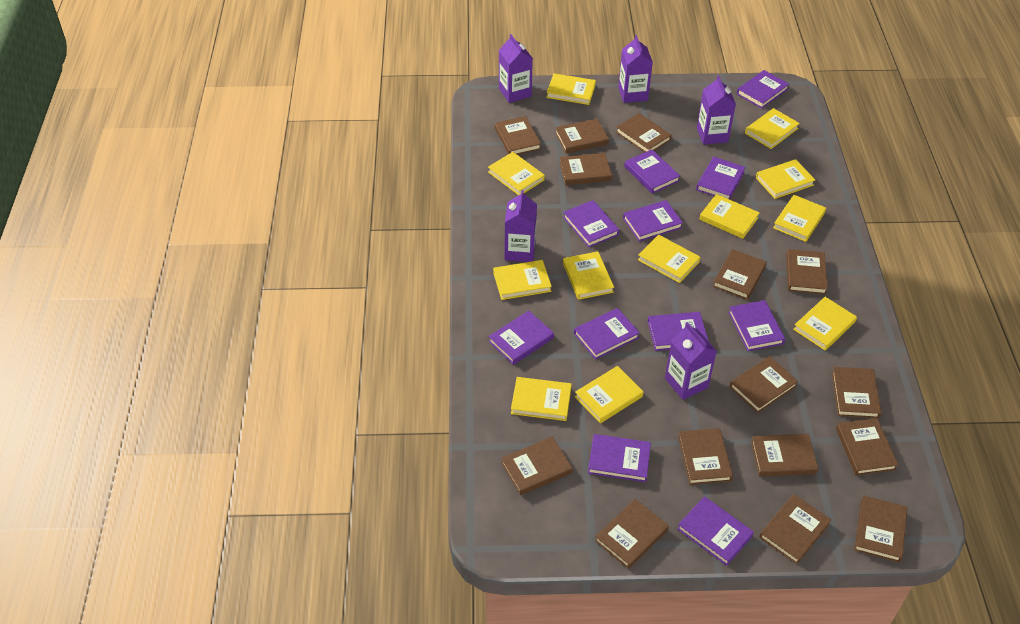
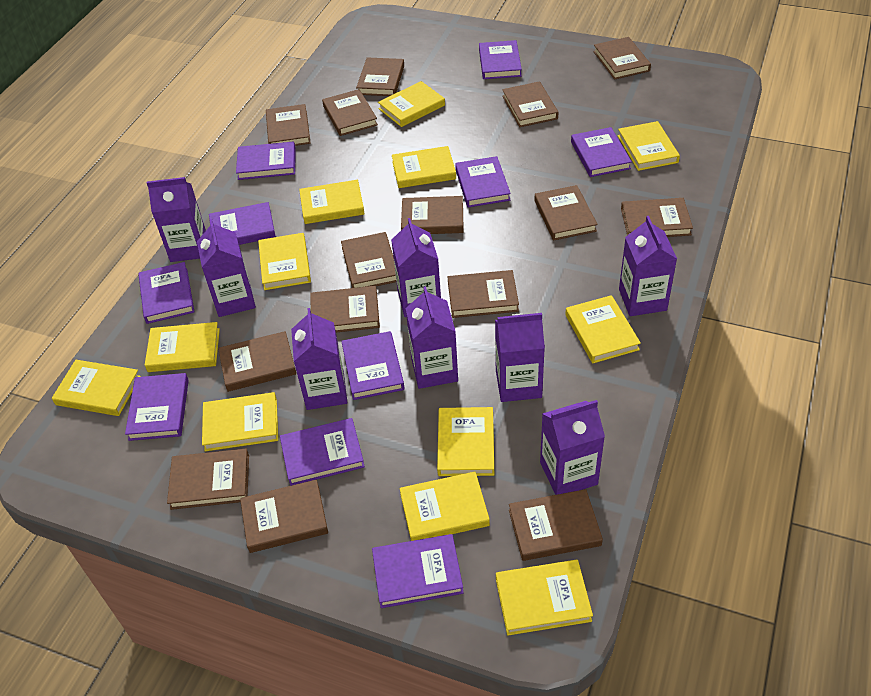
purple book: 11 -> 10
purple carton: 5 -> 8

